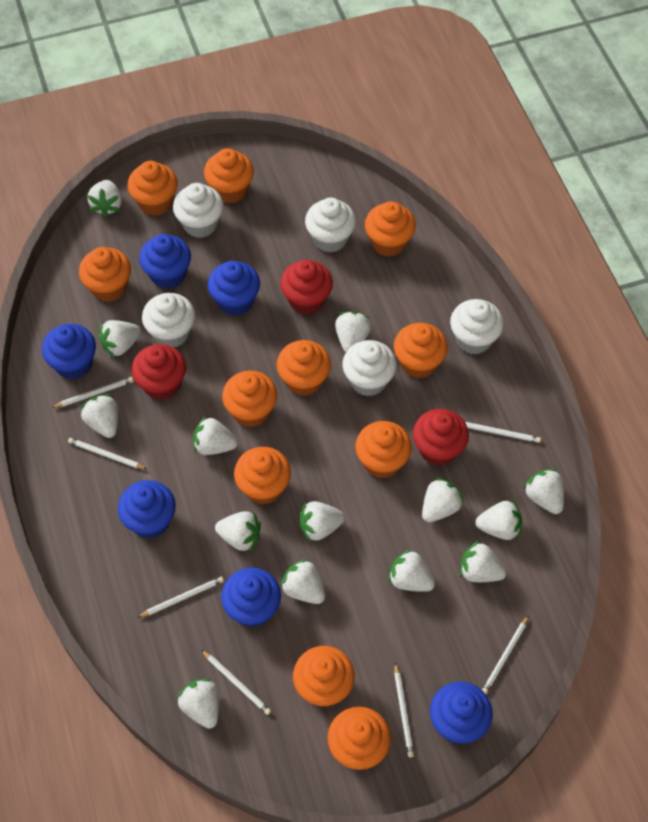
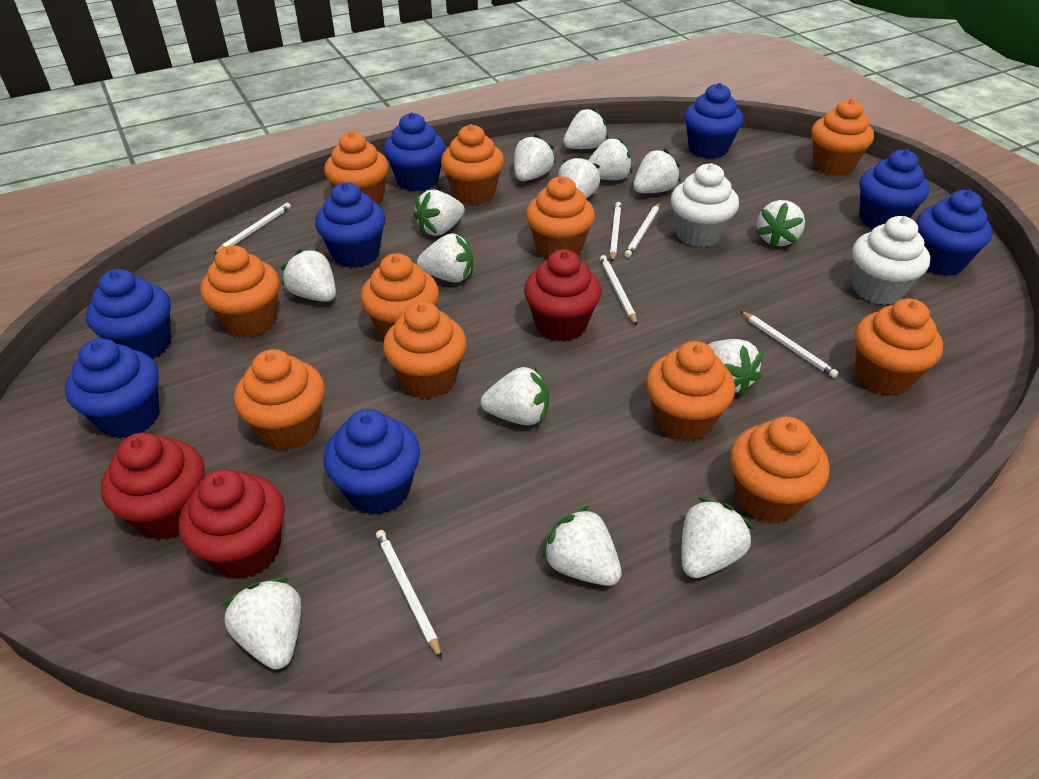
blue cupcake: 6 -> 8
white cupcake: 5 -> 2
white pencil: 7 -> 6

